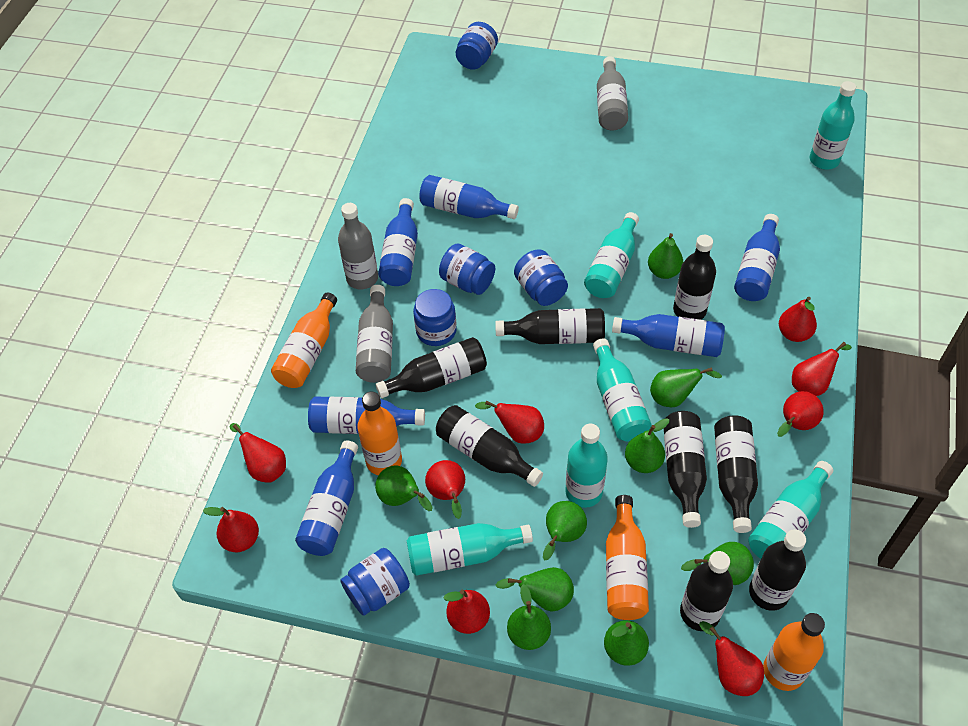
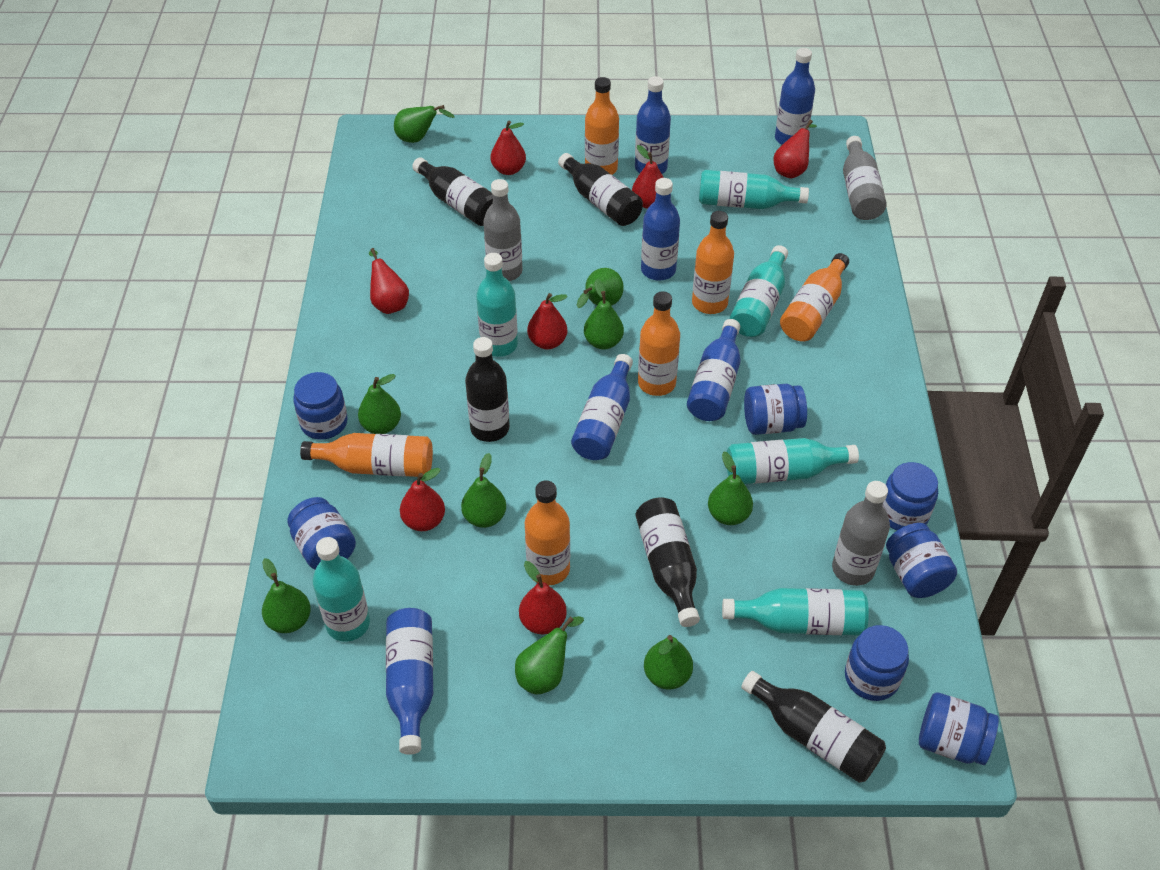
black bottle: 8 -> 5
blue jar: 5 -> 7
orange bottle: 4 -> 6
red pear: 9 -> 7

